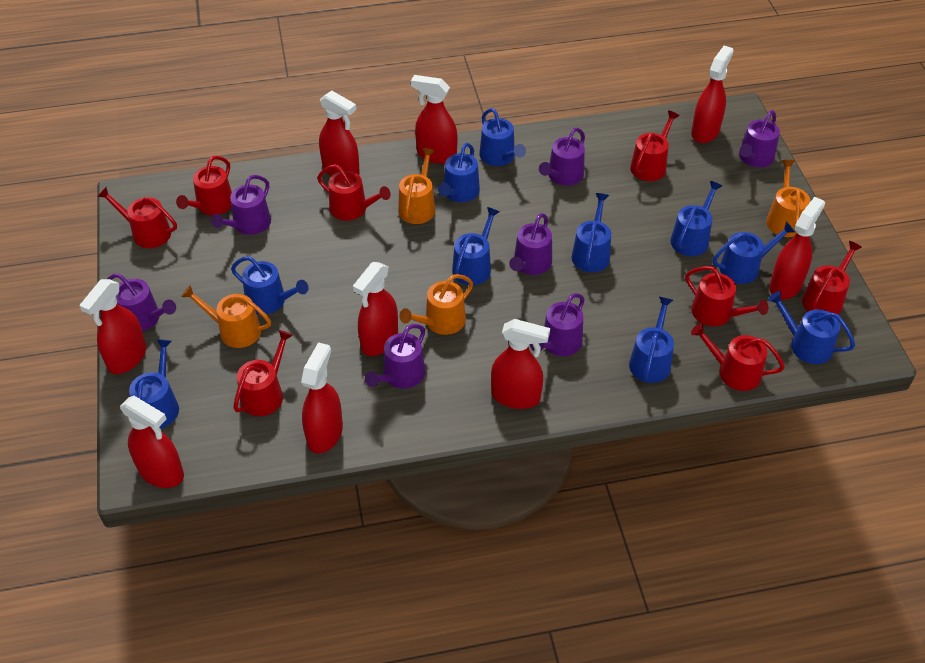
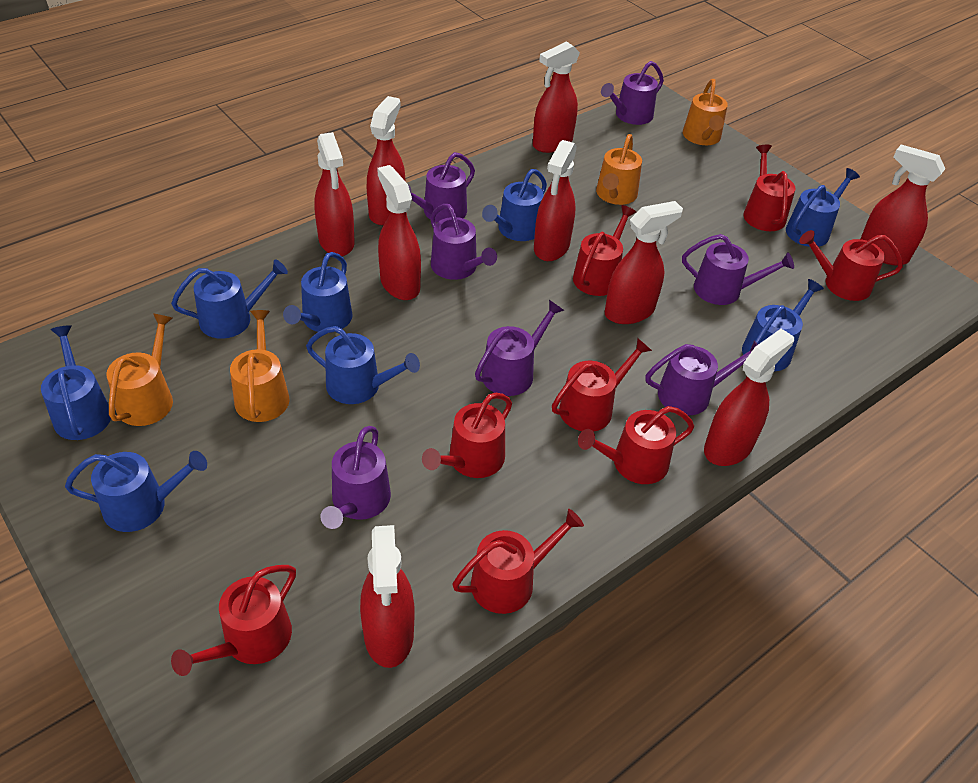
blue watering can: 10 -> 8

